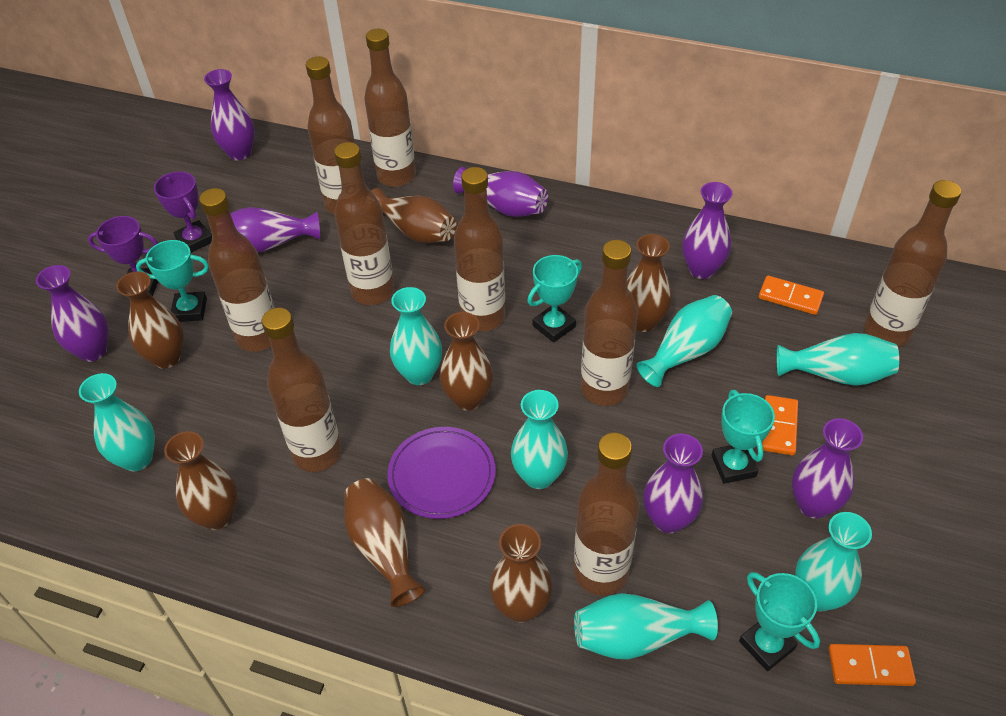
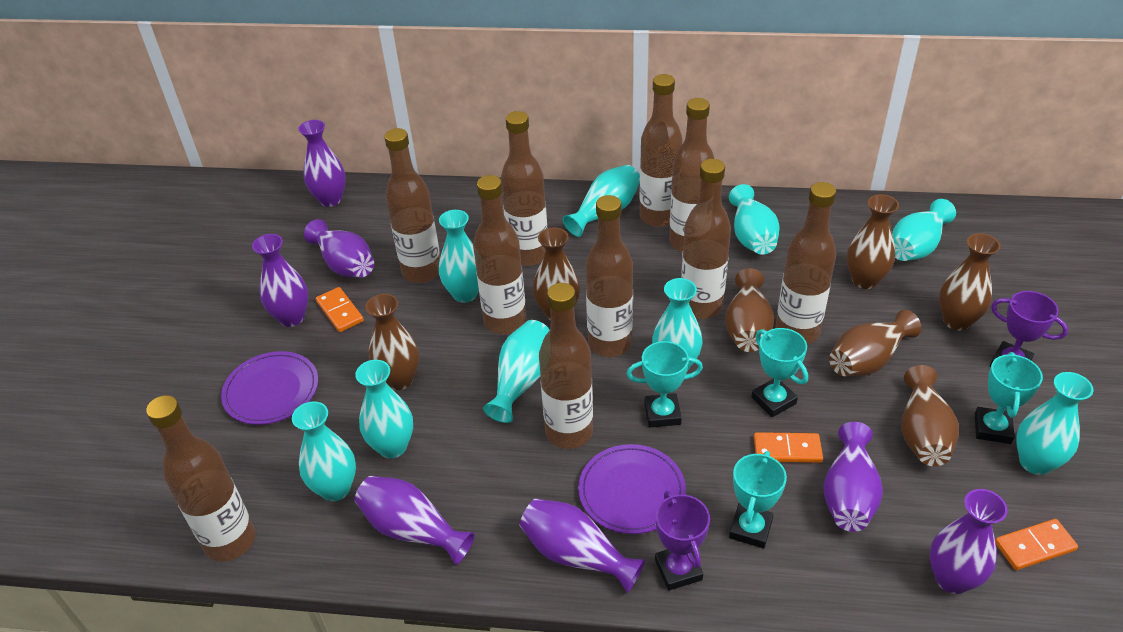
brown bottle: 9 -> 10
purple plate: 1 -> 2
turquoise vase: 7 -> 9

